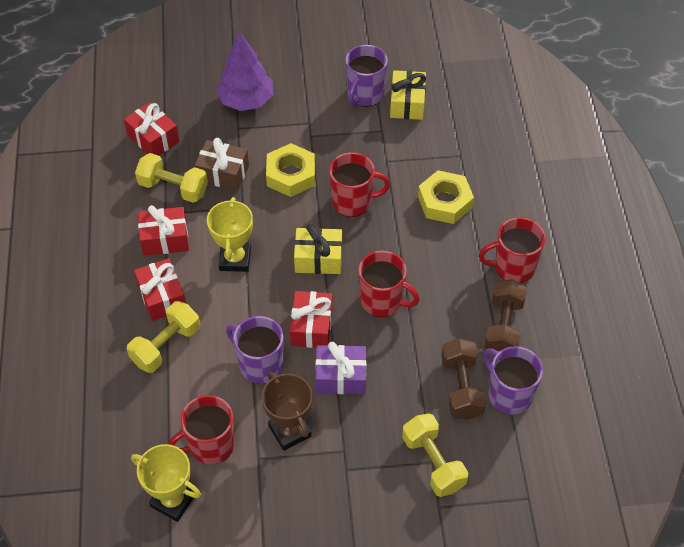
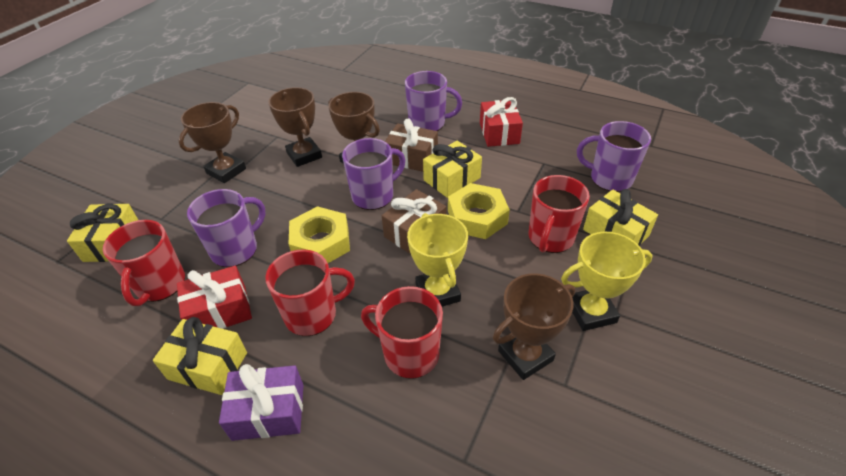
brown dumbbell: 2 -> 0
brown gift: 1 -> 2
brown trophy: 1 -> 4
purple mug: 3 -> 4
purple tree: 1 -> 0
red gift: 4 -> 2
yellow dumbbell: 3 -> 0
yellow gift: 2 -> 4

